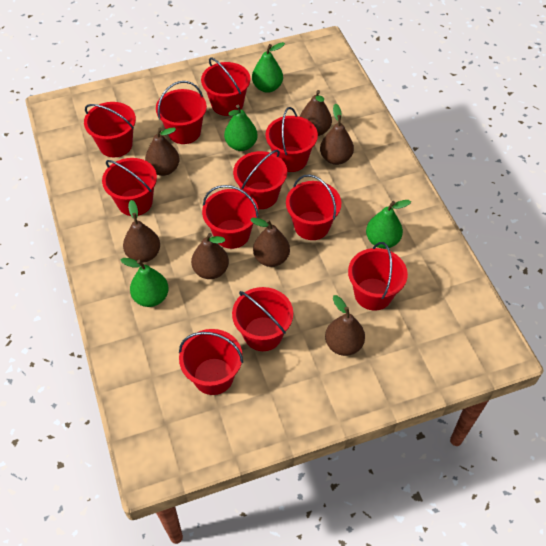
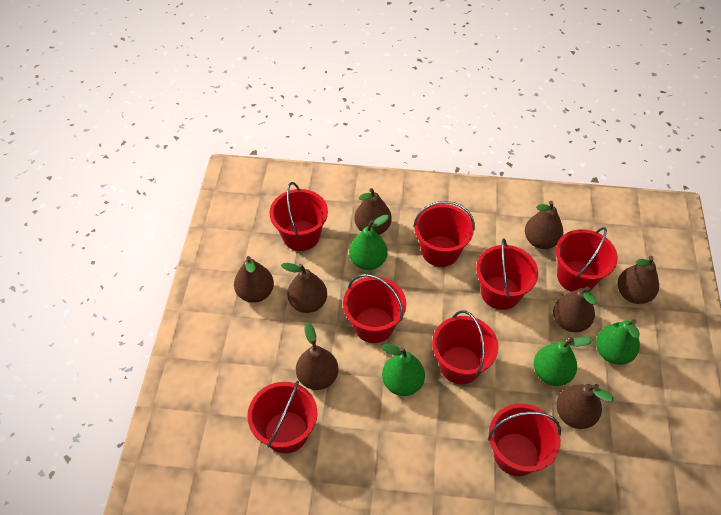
brown pear: 7 -> 8
red bucket: 11 -> 8

